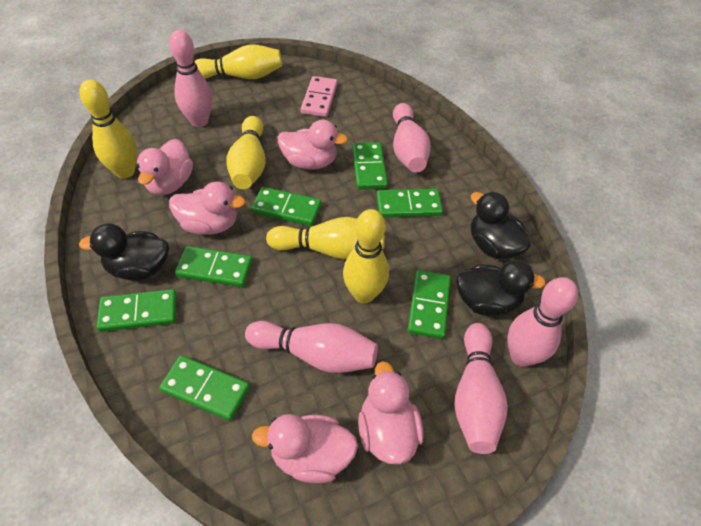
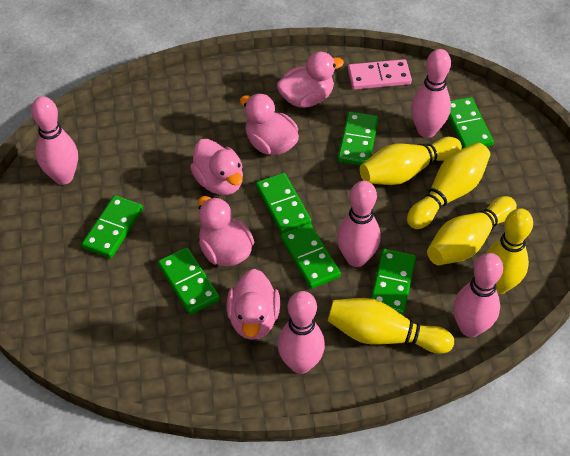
black duck: 3 -> 0

